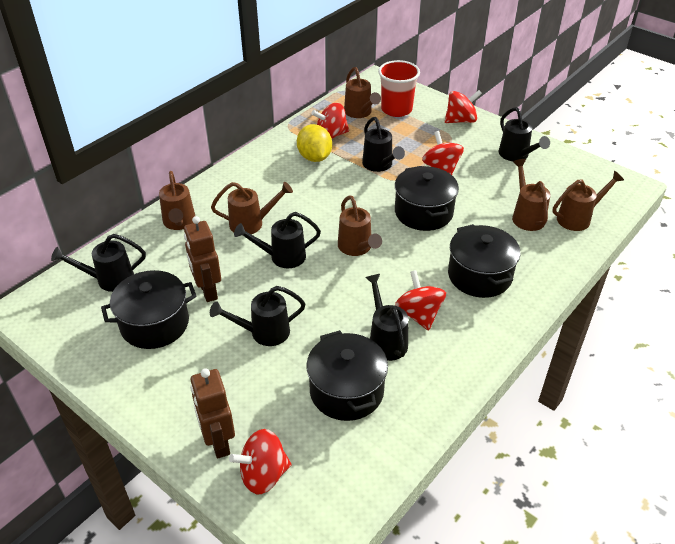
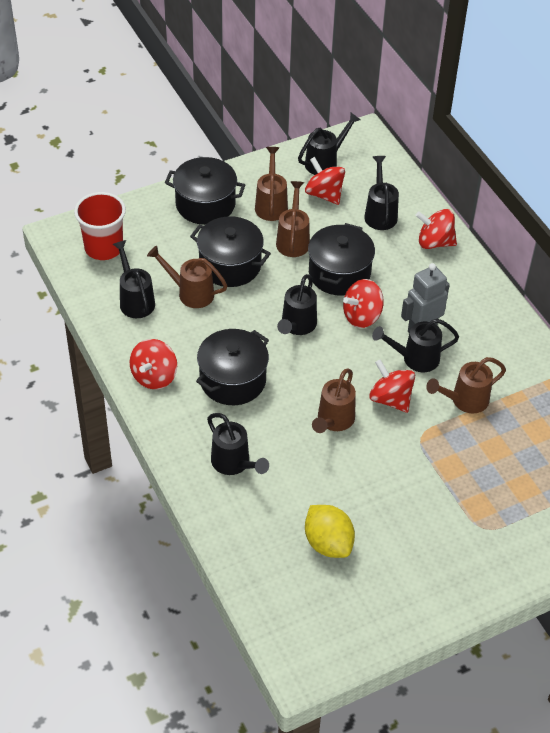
brown robot: 2 -> 0
brown watering can: 6 -> 5
grey robot: 0 -> 1

